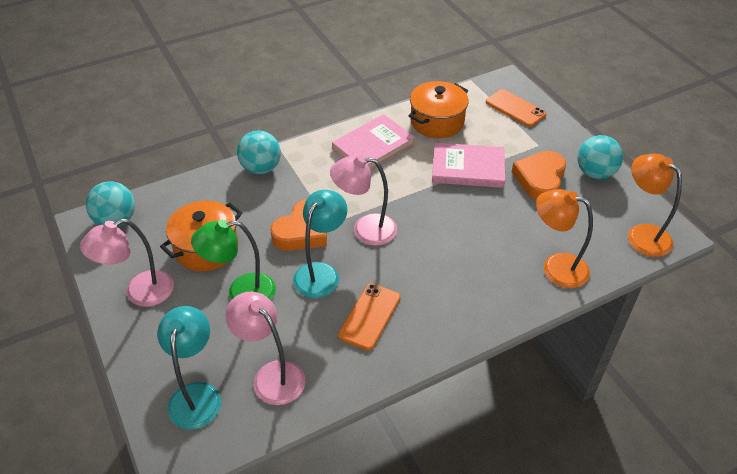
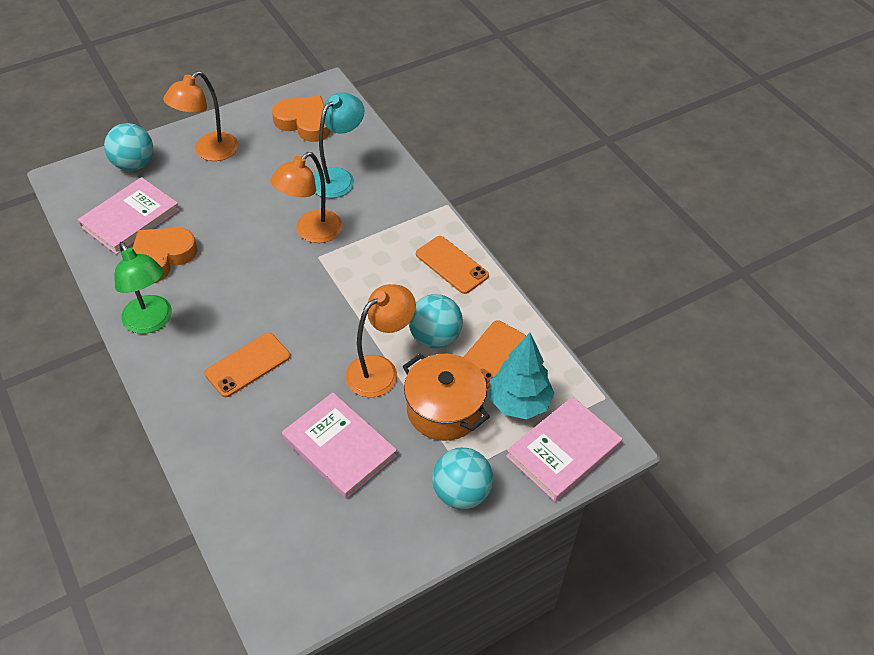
orange lamp: 2 -> 3
orange phone: 2 -> 3
orange pot: 2 -> 1
pink book: 2 -> 3
pink lamp: 3 -> 0
turquoise lamp: 2 -> 1
turquoise tree: 0 -> 1

